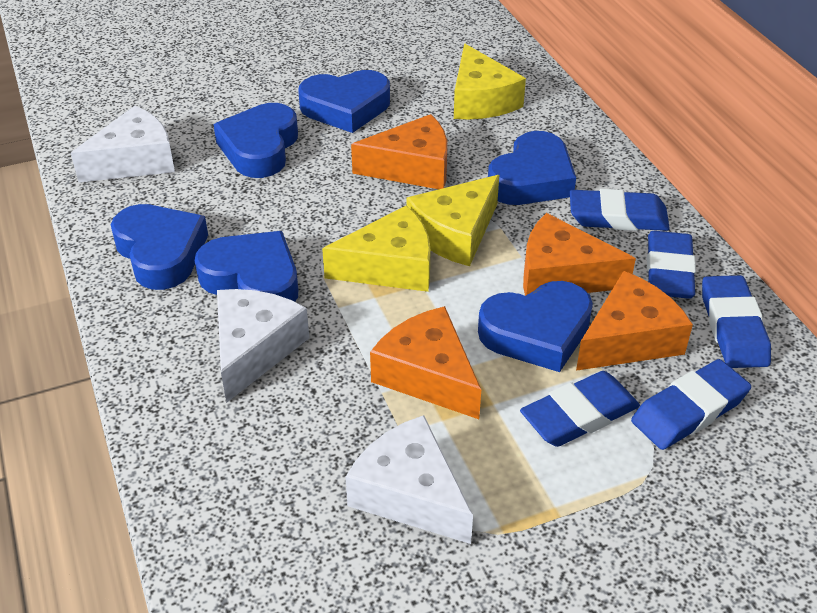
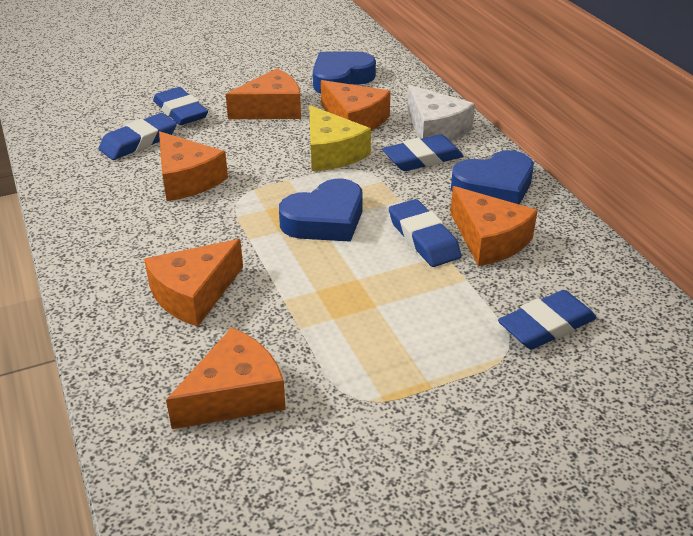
blue heart: 6 -> 3
orange cheese: 4 -> 6
white cheese: 3 -> 1
yellow cheese: 3 -> 1

